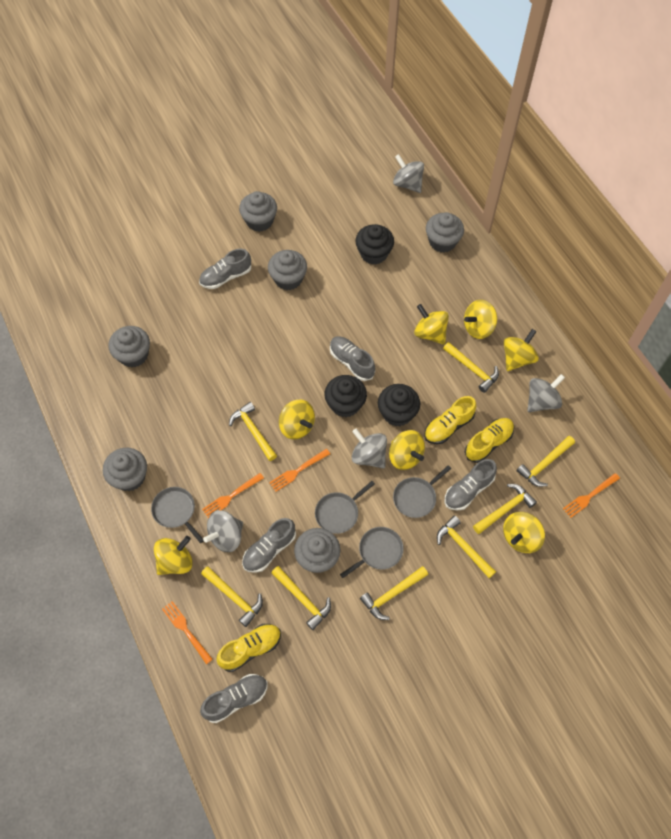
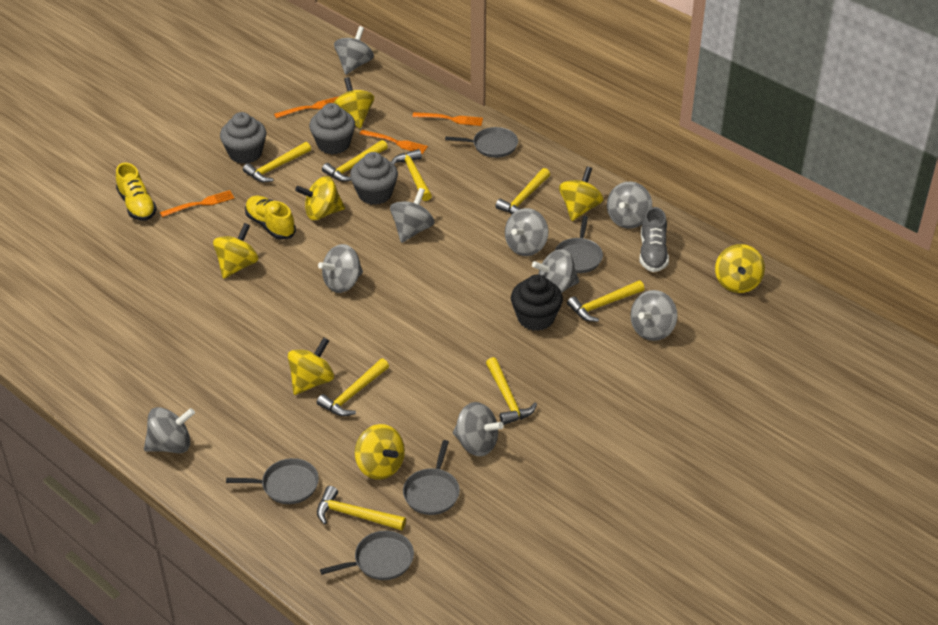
black cupcake: 3 -> 1
grey cupcake: 6 -> 3
grey pan: 4 -> 5
grey shoe: 5 -> 1
grey spinning top: 4 -> 9
yellow shoe: 3 -> 2

